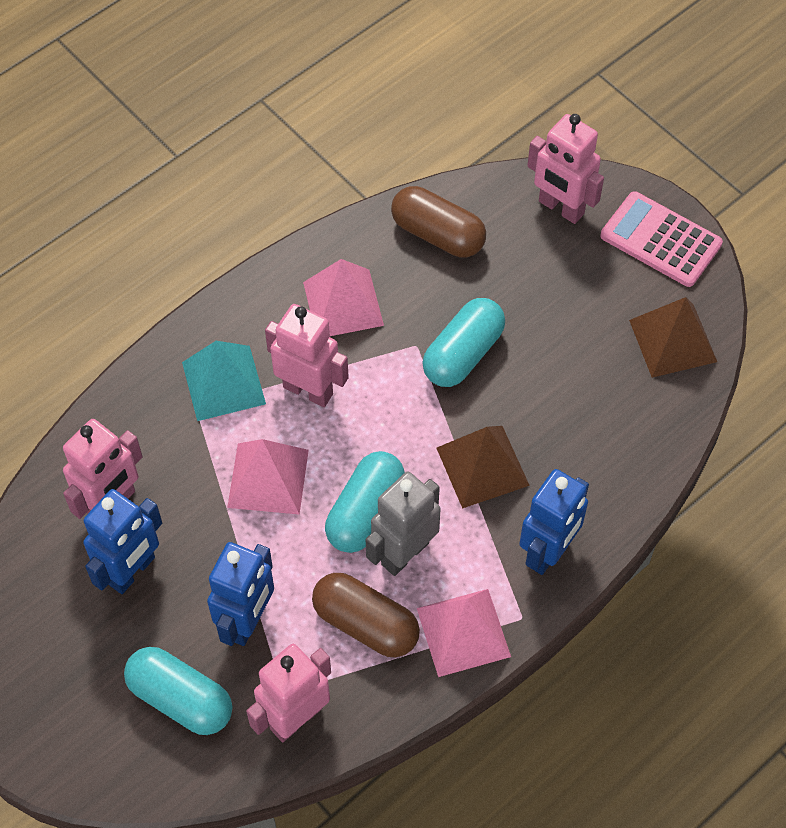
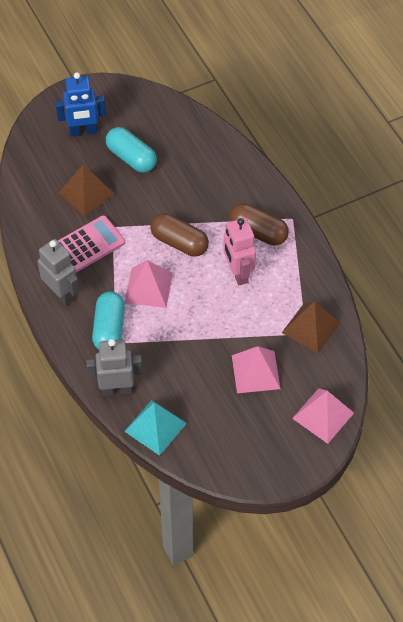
blue robot: 3 -> 1
grey robot: 1 -> 2
pink robot: 4 -> 1
turquoise capsule: 3 -> 2

